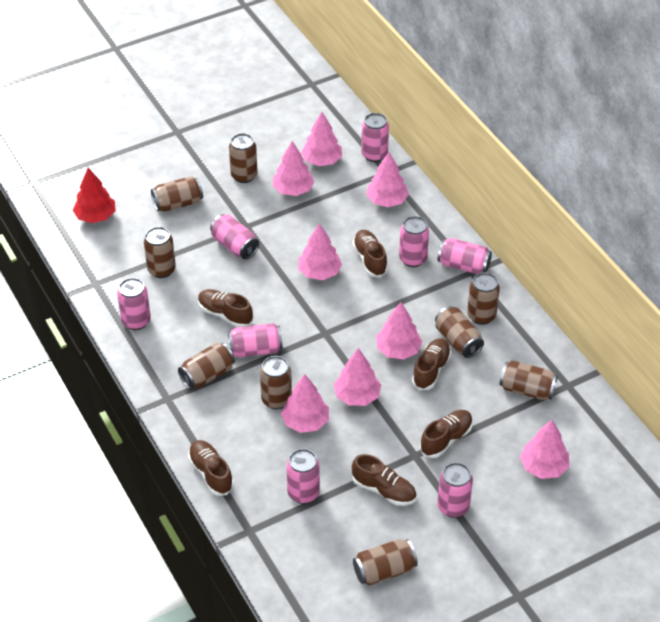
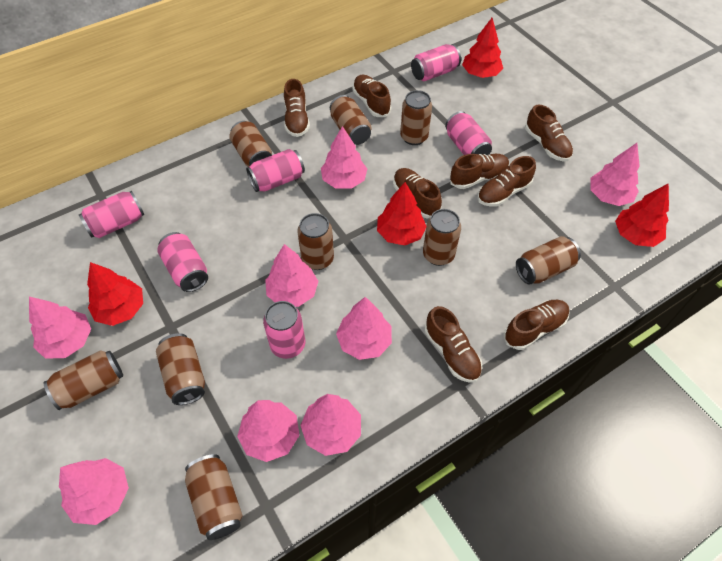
brown shoe: 6 -> 8
pink can: 8 -> 6
red tree: 1 -> 4

